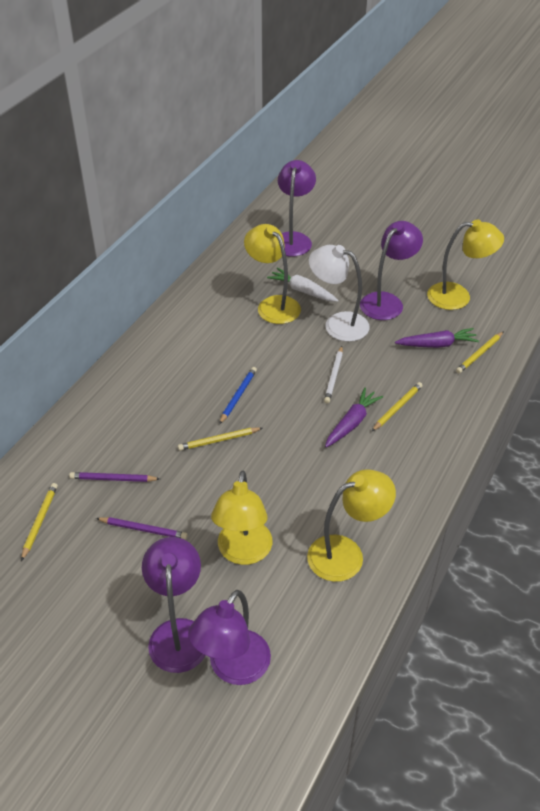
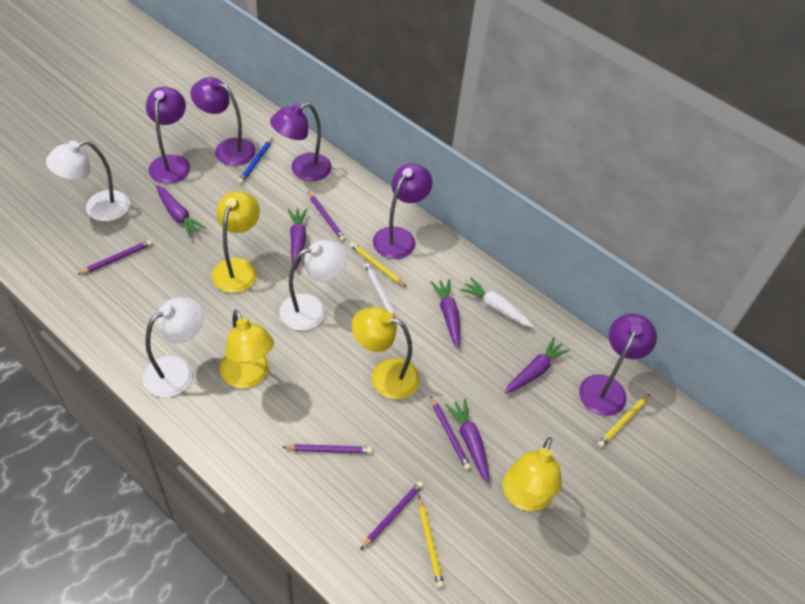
purple carrot: 2 -> 5
purple lamp: 4 -> 5
purple pencil: 2 -> 5
white lamp: 1 -> 3
yellow pencil: 4 -> 3

